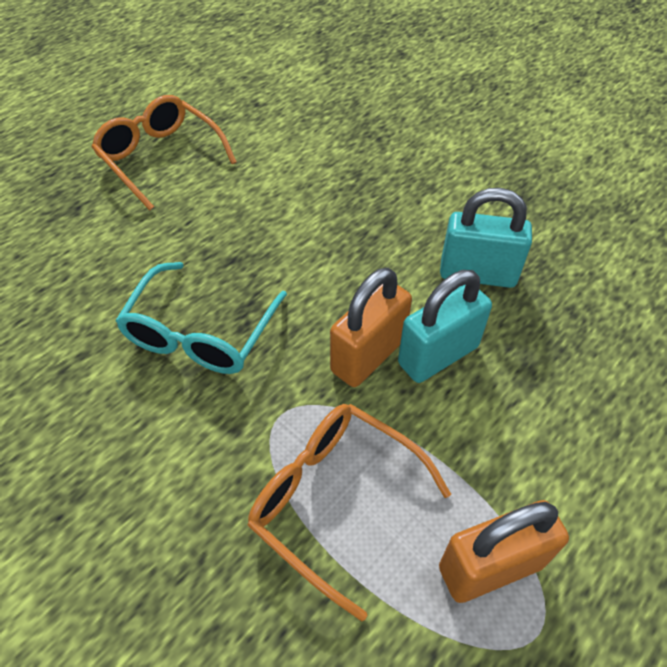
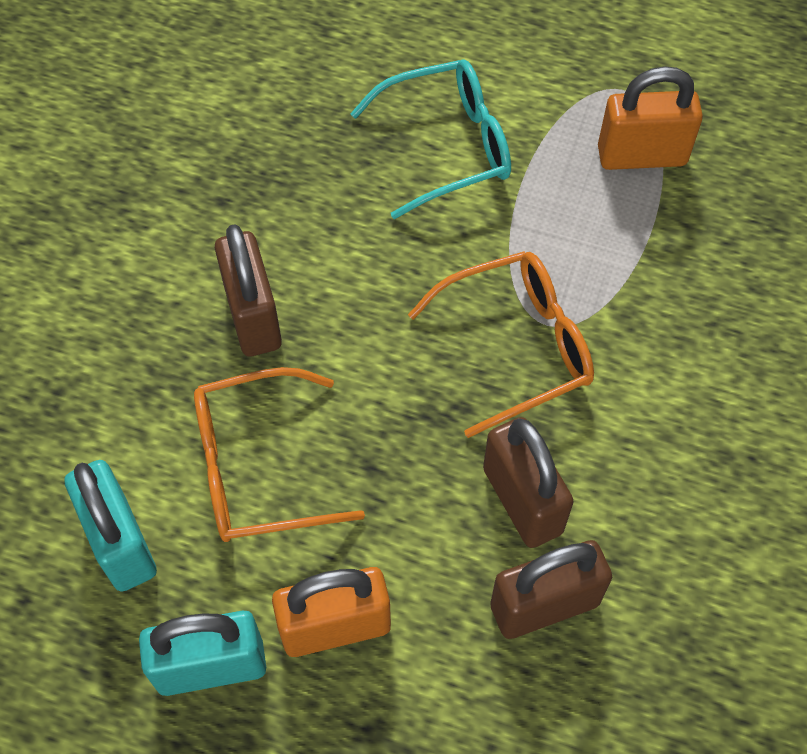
brown padlock: 0 -> 3

